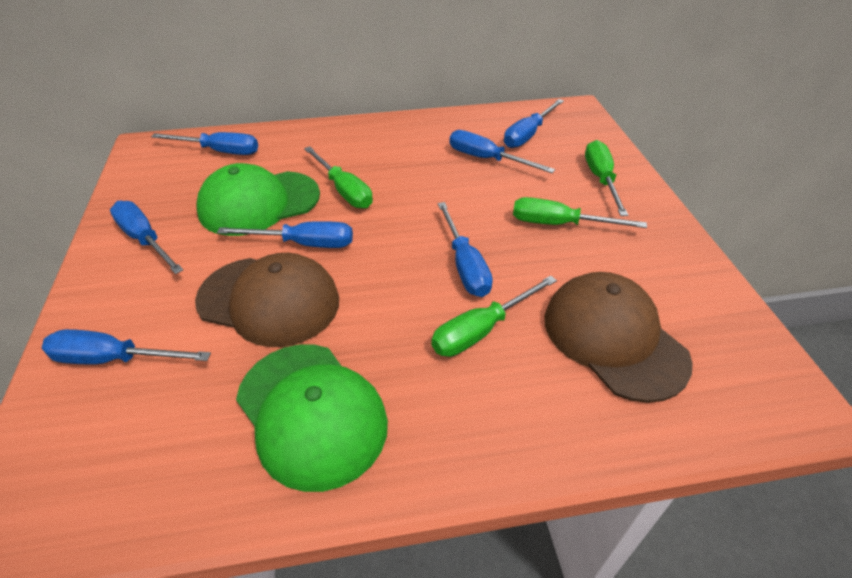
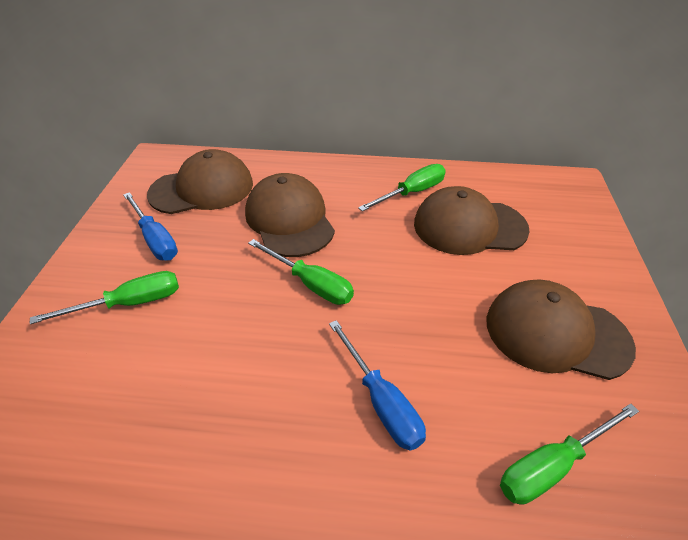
blue screwdriver: 7 -> 2
brown cap: 2 -> 4
green cap: 2 -> 0

